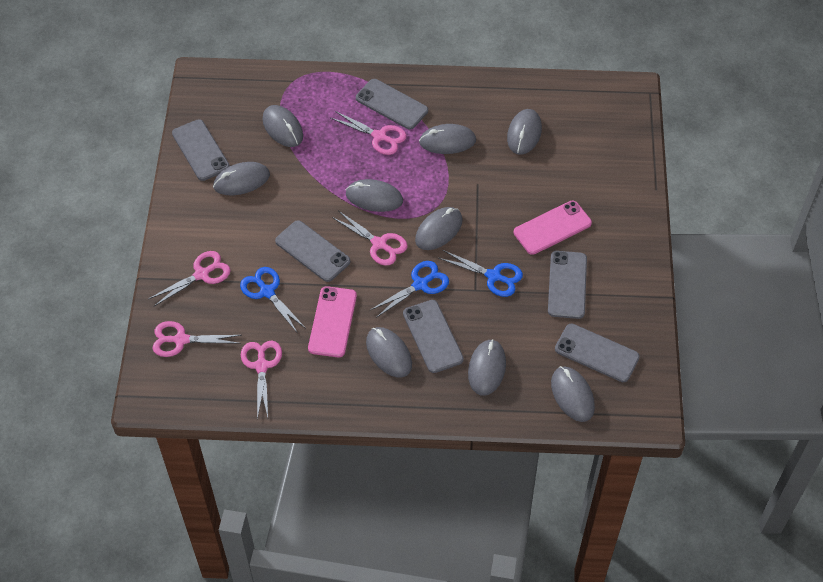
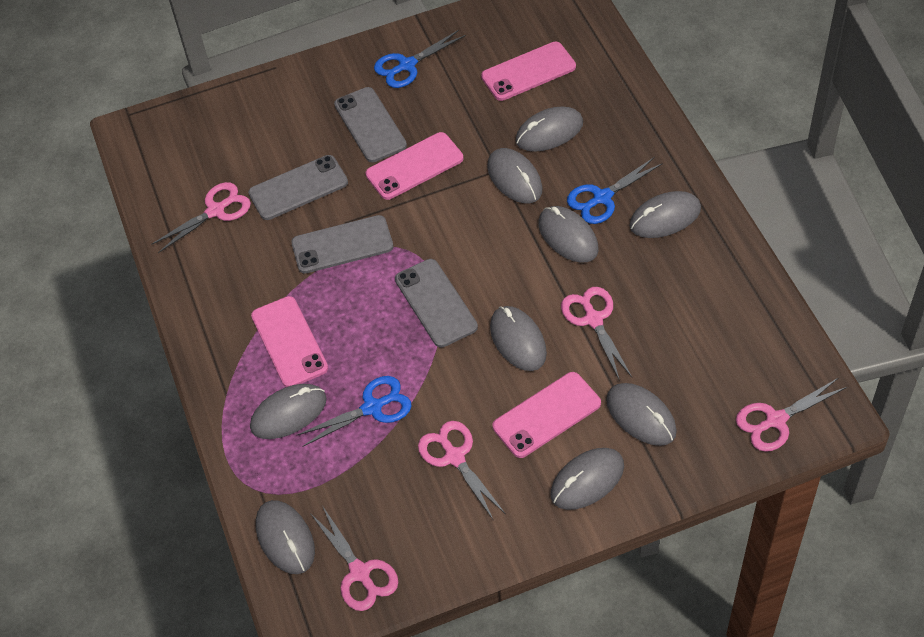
grey phone: 6 -> 4
pink phone: 2 -> 4

